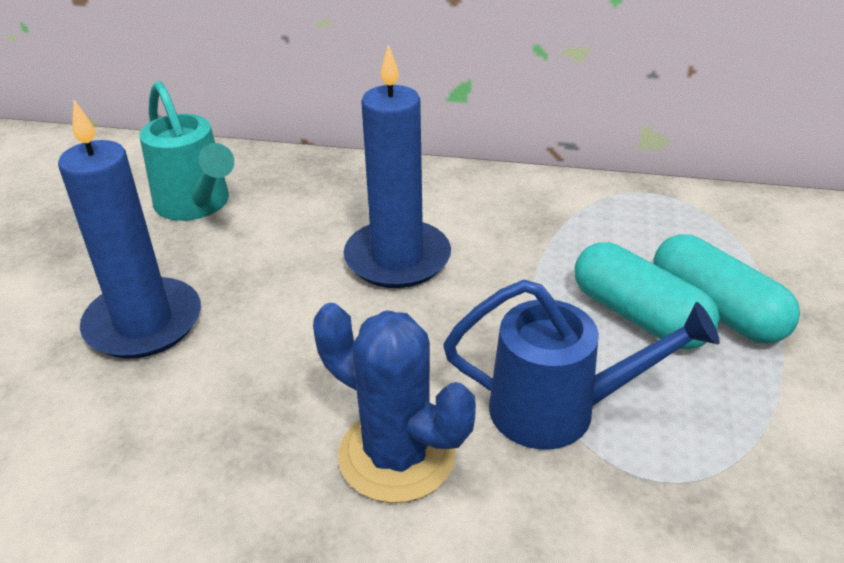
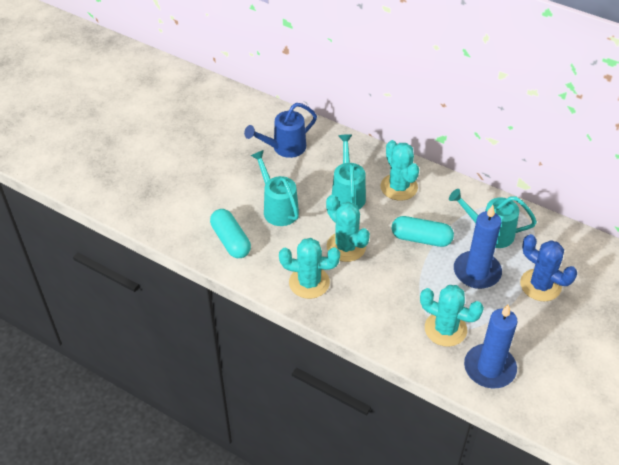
turquoise cactus: 0 -> 4
turquoise watering can: 1 -> 3

